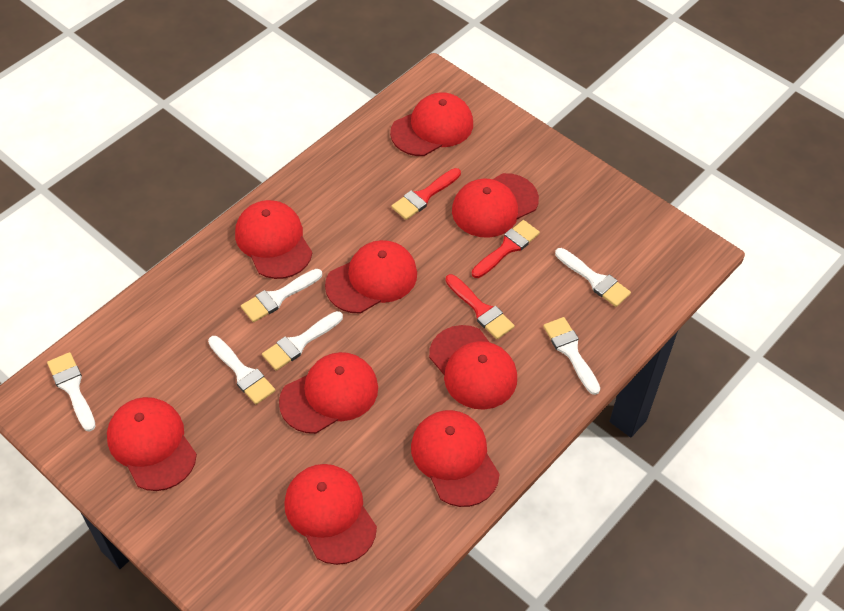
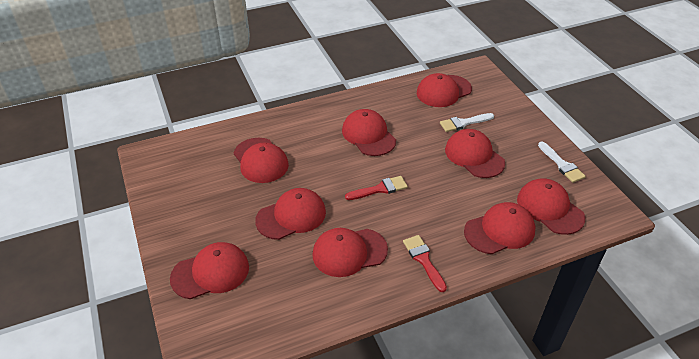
red brush: 3 -> 2
white brush: 6 -> 2

